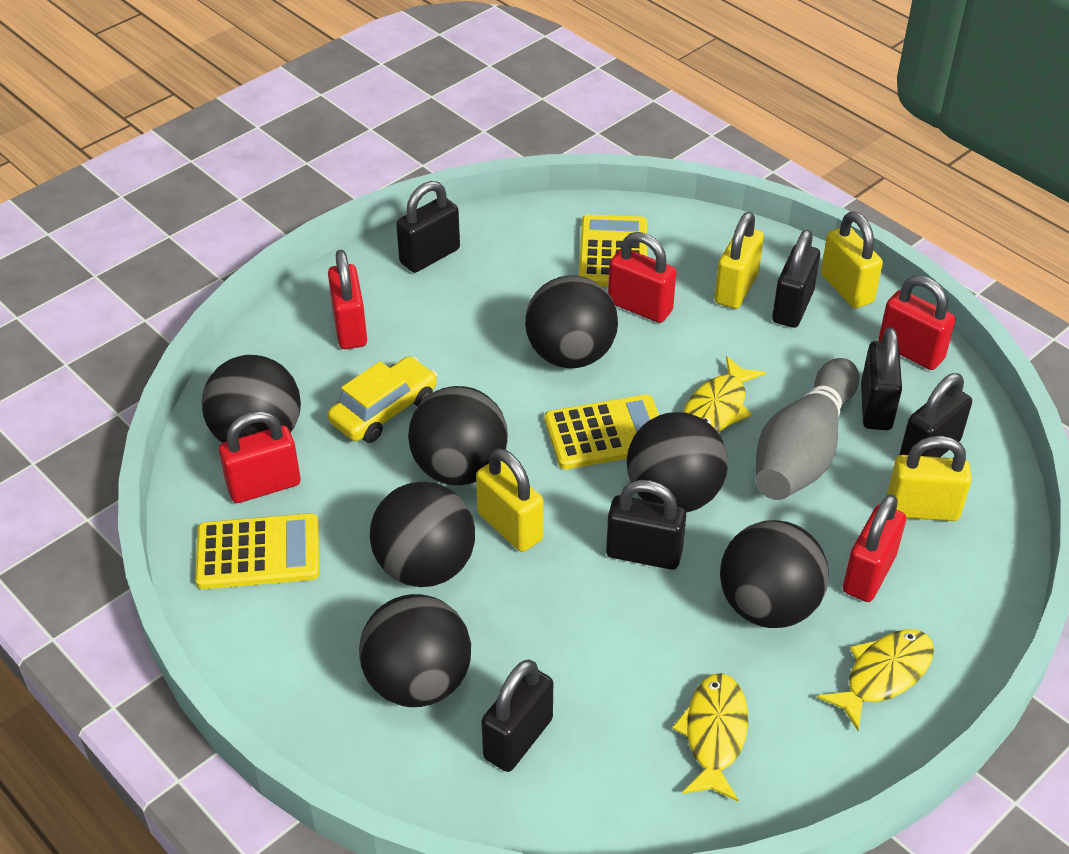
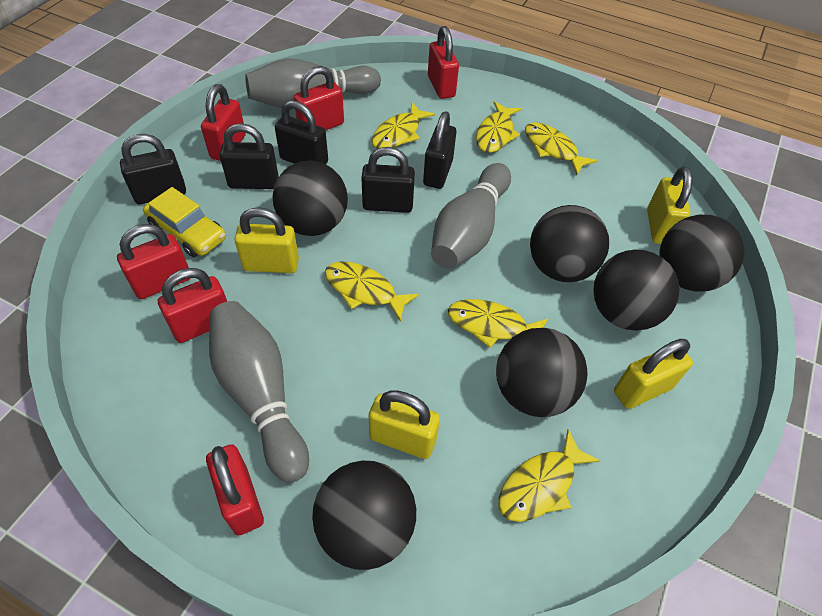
black ball: 7 -> 6
black padlock: 6 -> 5
grey bowling pin: 1 -> 3
red padlock: 5 -> 6
yellow calculator: 3 -> 0
yellow fish: 3 -> 6

